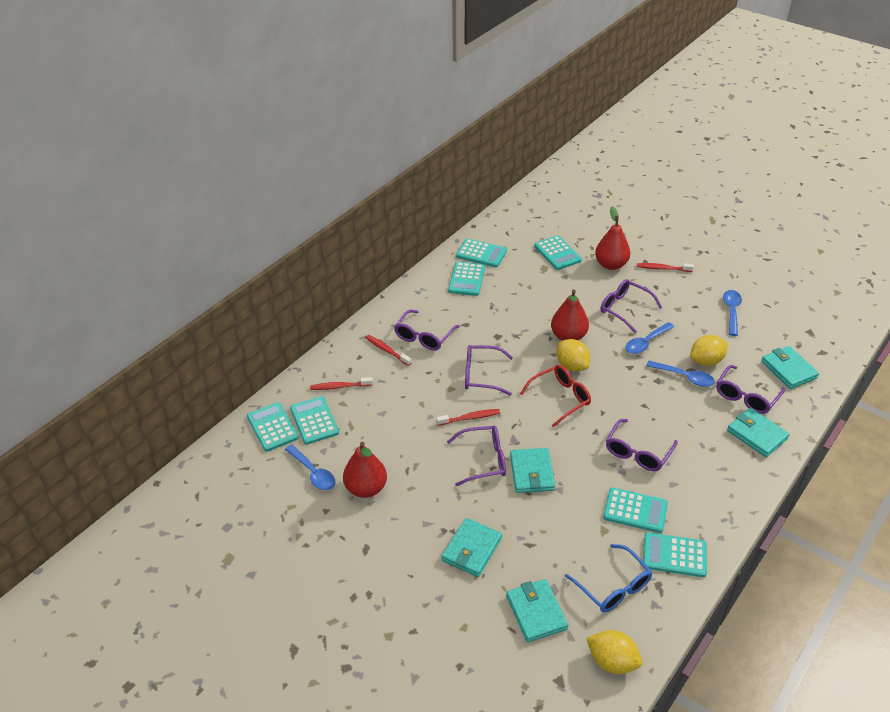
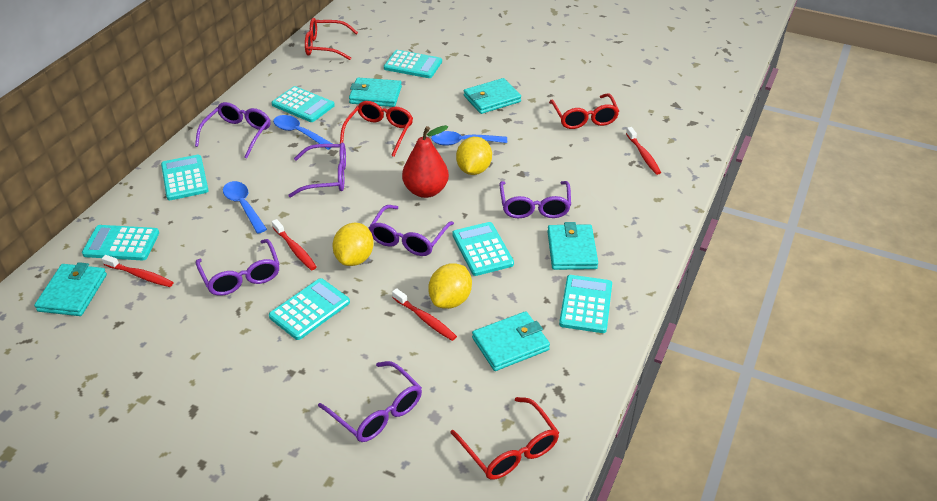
blue glasses: 1 -> 0
blue spoon: 4 -> 3
red glasses: 1 -> 4
red pear: 3 -> 1

